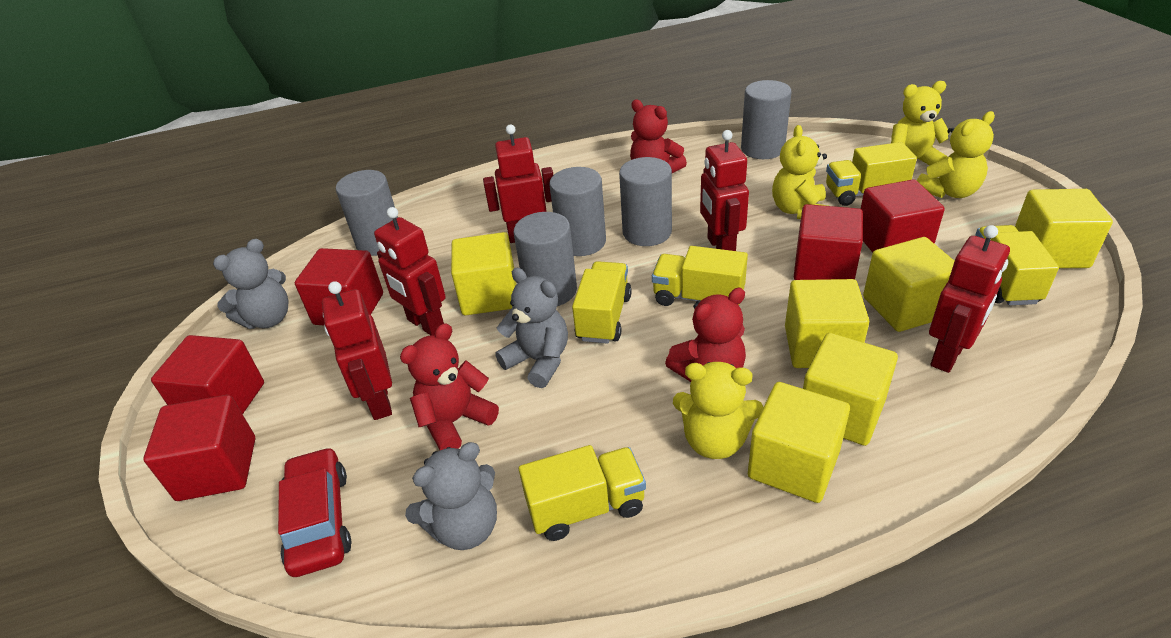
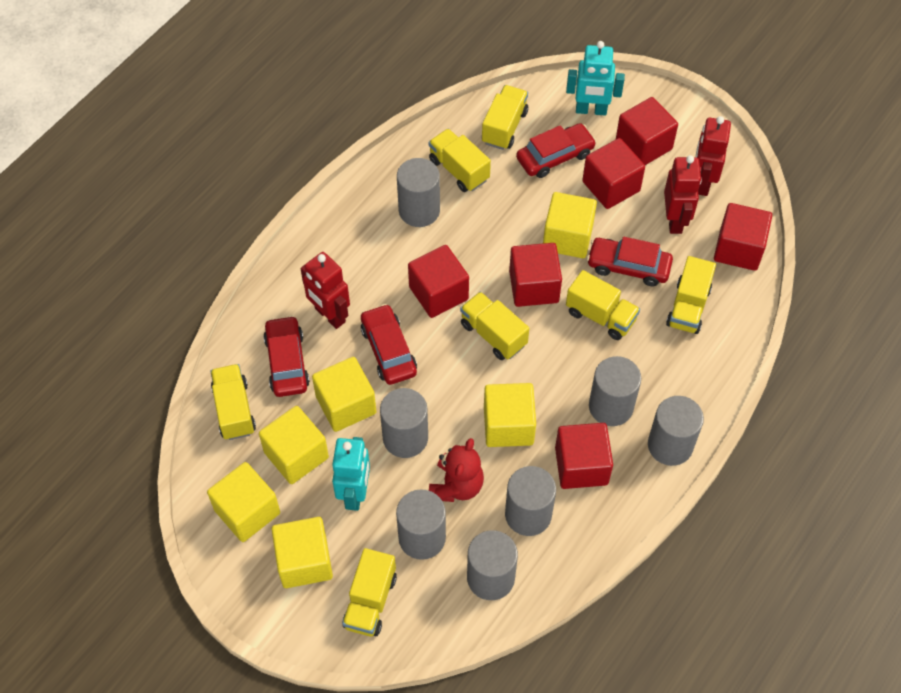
grey cylinder: 5 -> 7
grey teddy bear: 3 -> 0
red car: 1 -> 4
red cube: 5 -> 6
red robot: 5 -> 3
red teddy bear: 3 -> 1
turquoise robot: 0 -> 2
yellow teddy bear: 4 -> 0
yellow truck: 5 -> 7

